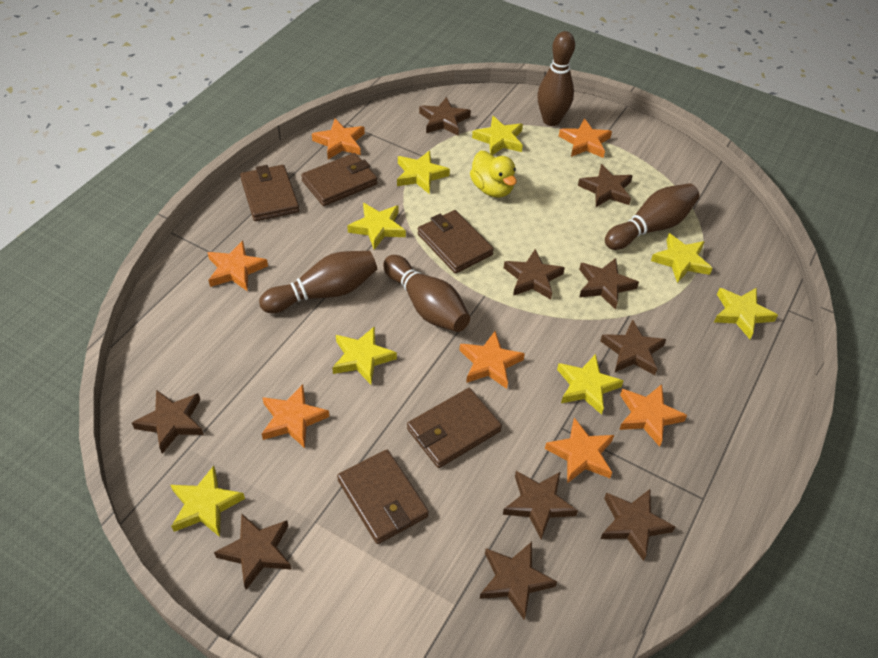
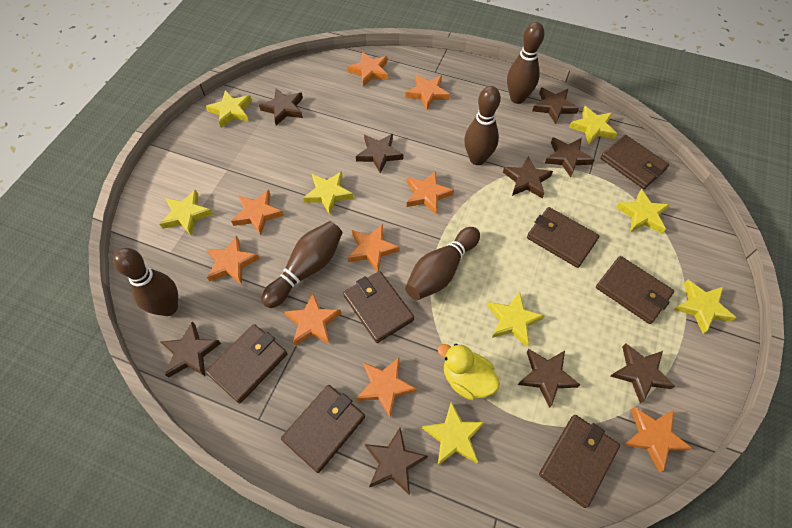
brown bowling pin: 4 -> 5
brown star: 10 -> 9
brown wallet: 5 -> 7
orange star: 7 -> 9

